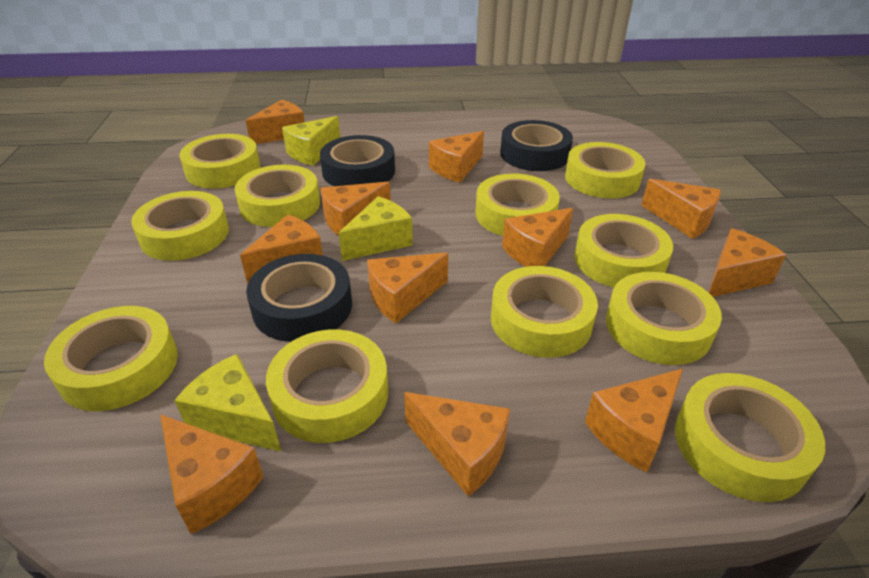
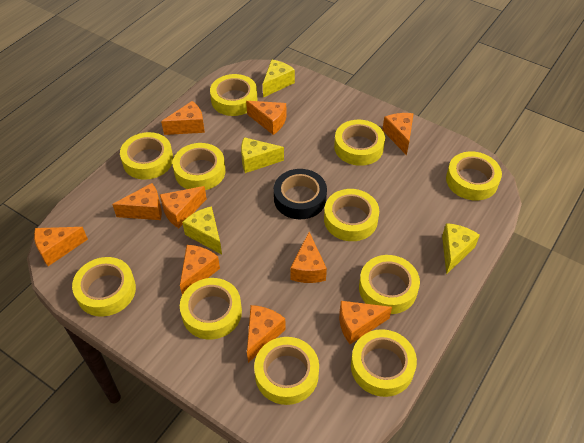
black tape: 3 -> 1
orange cheese: 11 -> 10
yellow cheese: 3 -> 4

